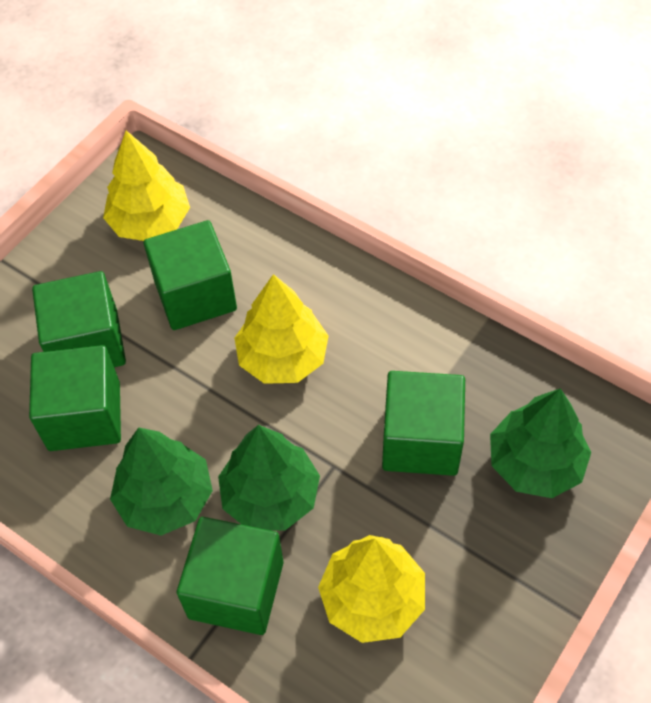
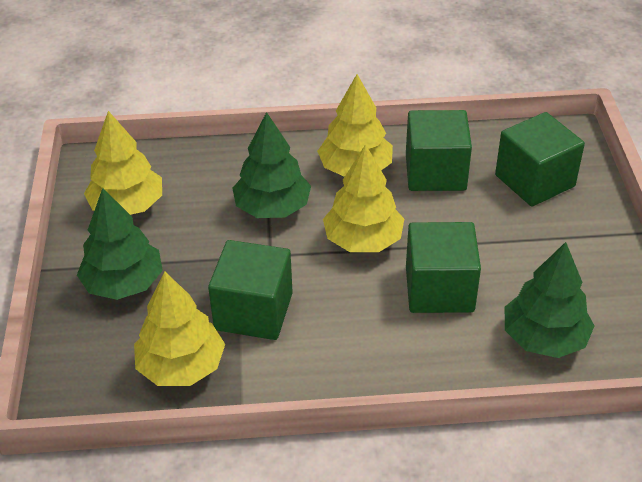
green cube: 5 -> 4
yellow tree: 3 -> 4

